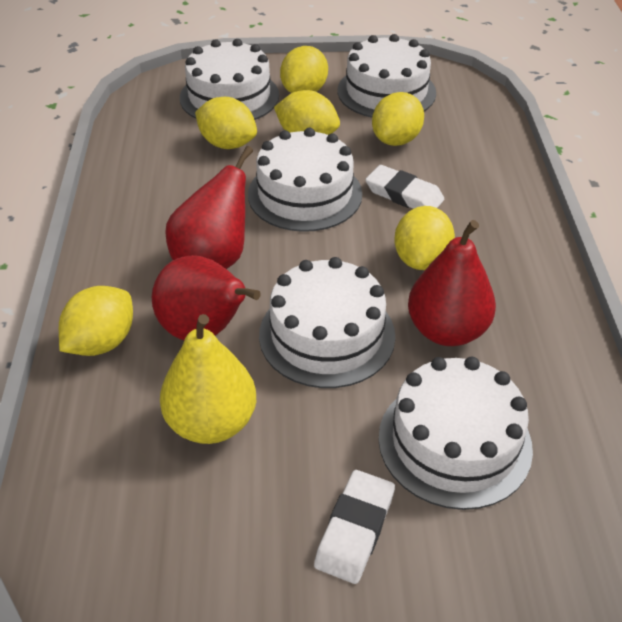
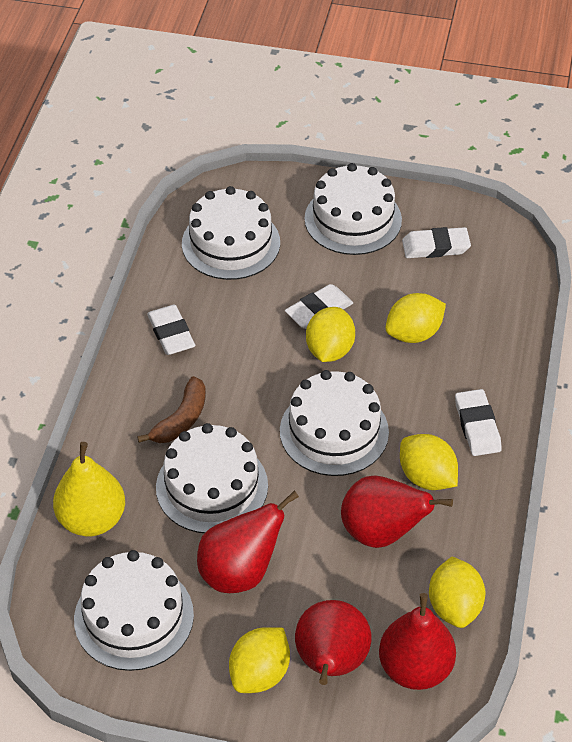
brown banana: 0 -> 1
red pear: 3 -> 4
white eraser: 2 -> 4
yellow lemon: 6 -> 5

